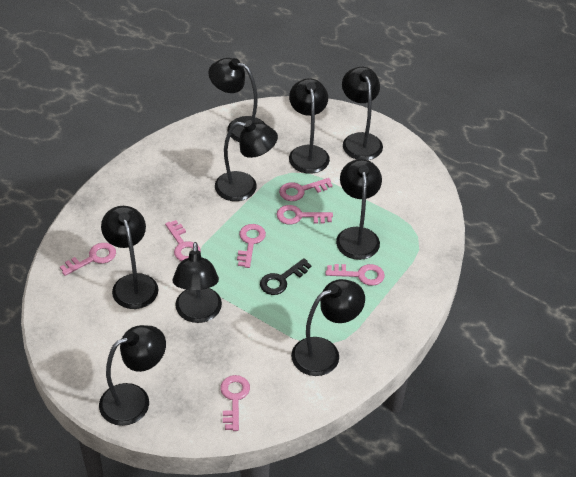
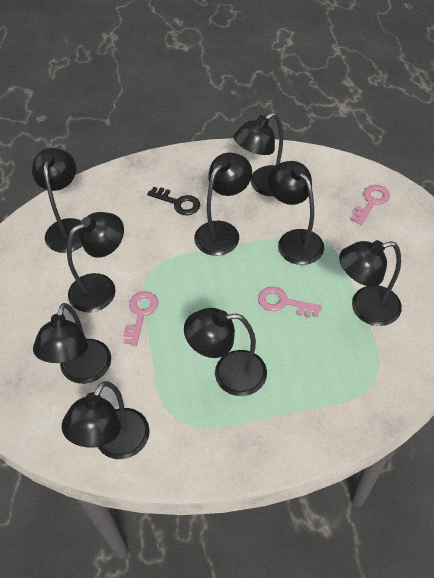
pink key: 7 -> 3

